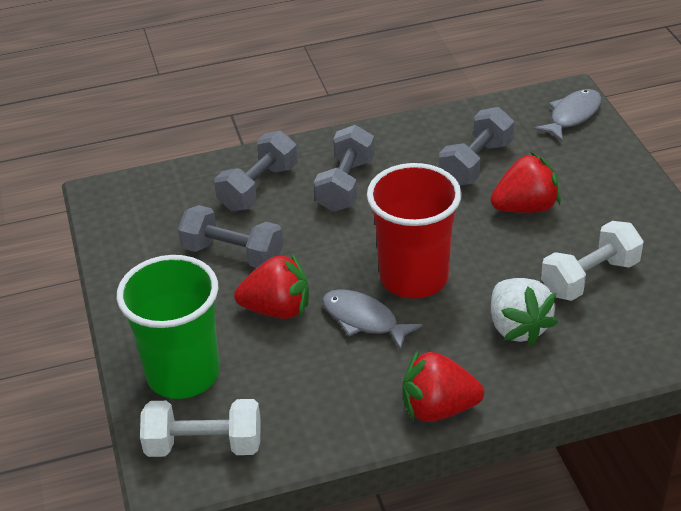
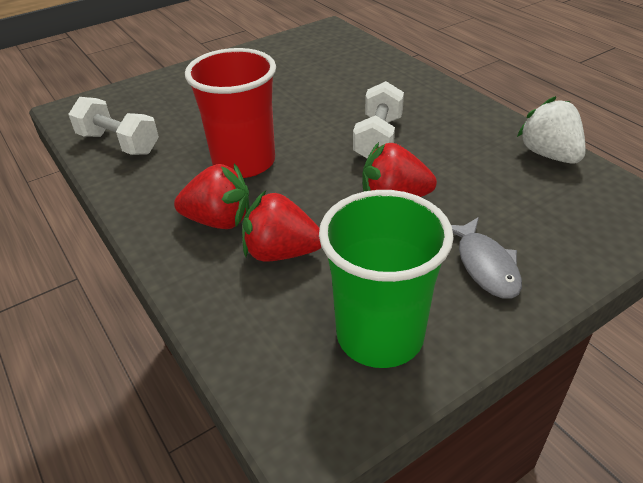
grey dumbbell: 4 -> 0
grey fish: 2 -> 1

